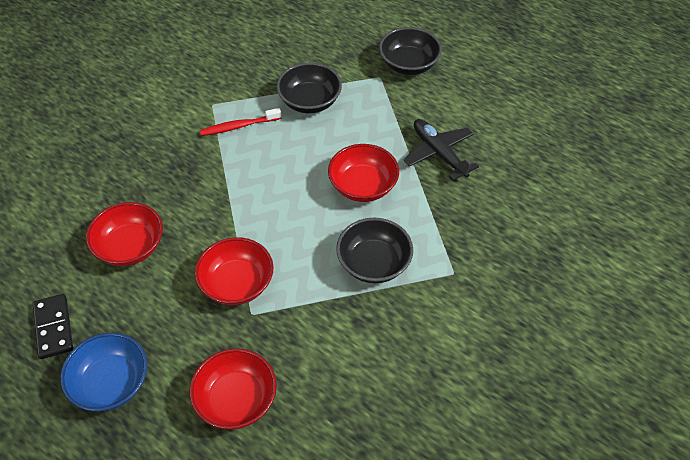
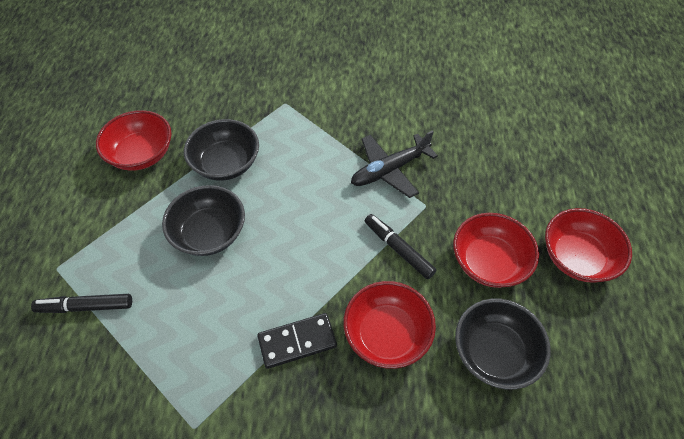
black marker: 0 -> 2
blue bowl: 1 -> 0
red toothbrush: 1 -> 0

